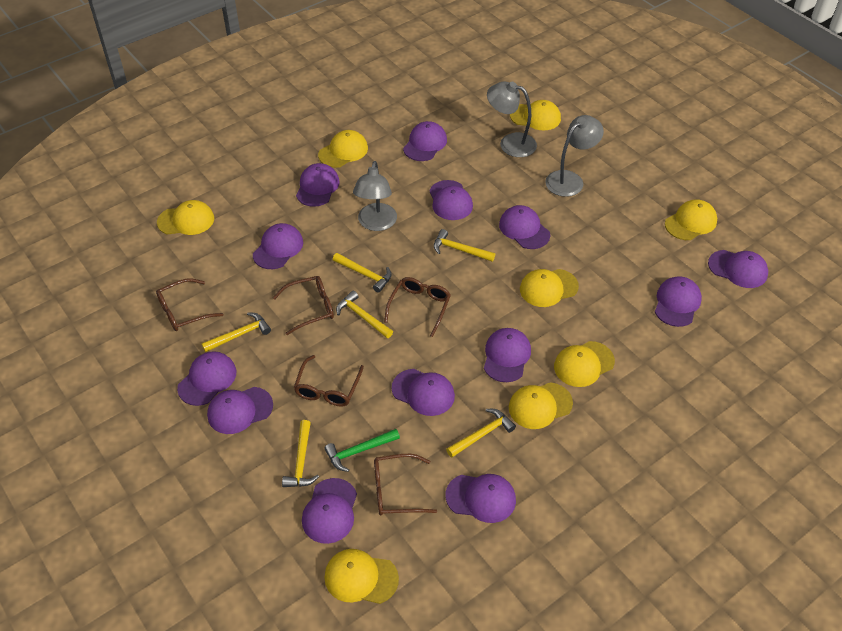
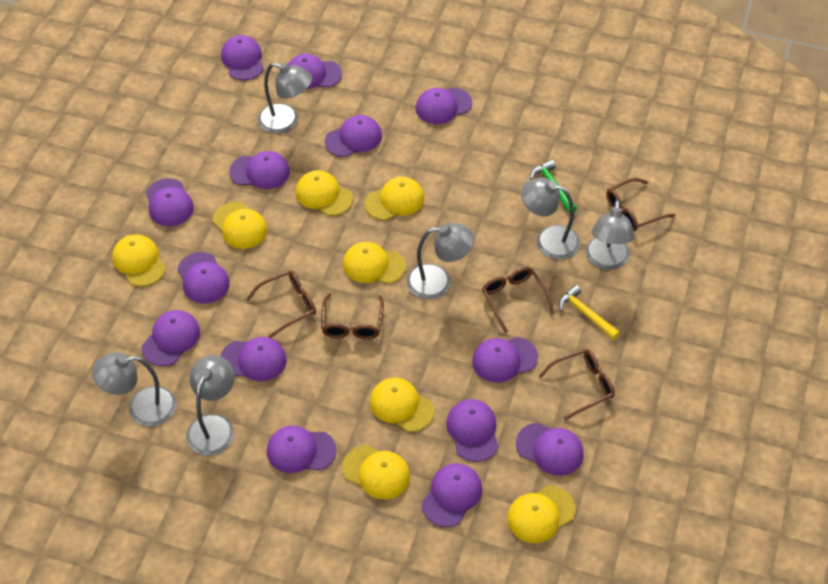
grey lamp: 3 -> 6
purple cap: 13 -> 14
yellow hammer: 6 -> 1

